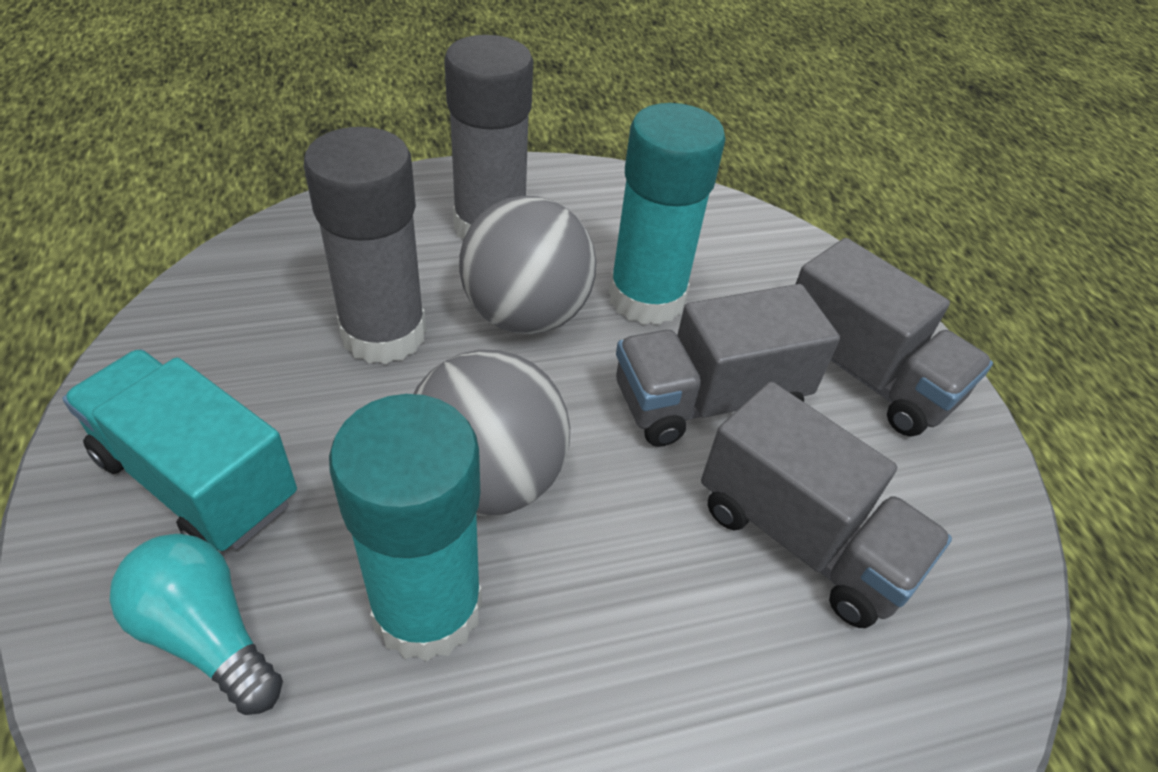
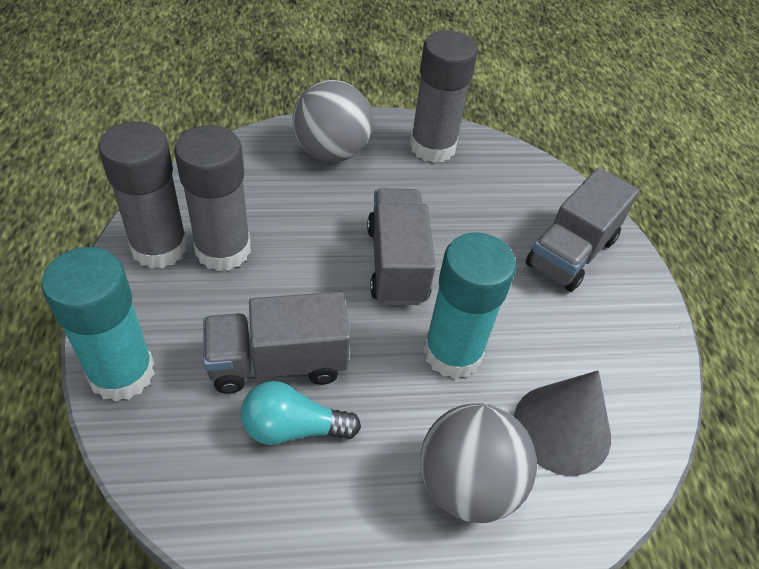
grey cone: 0 -> 1
grey glue stick: 2 -> 3
turquoise truck: 1 -> 0

